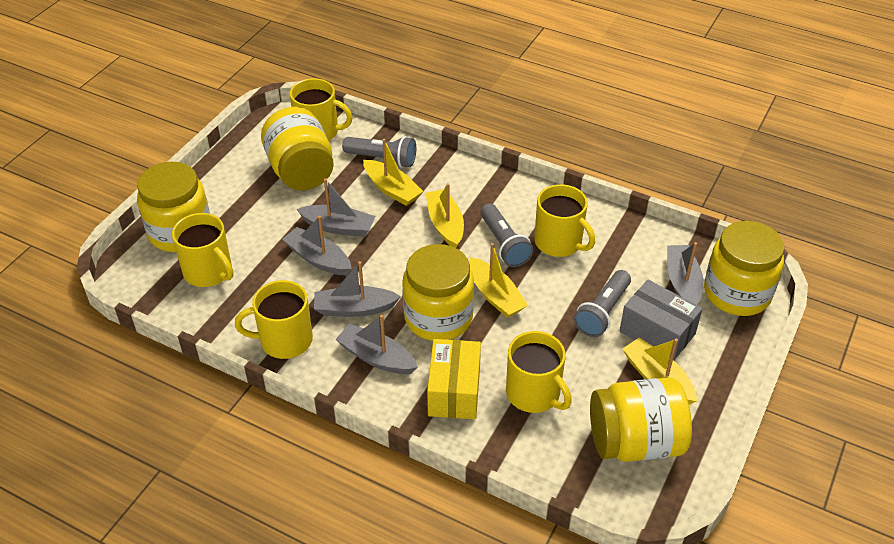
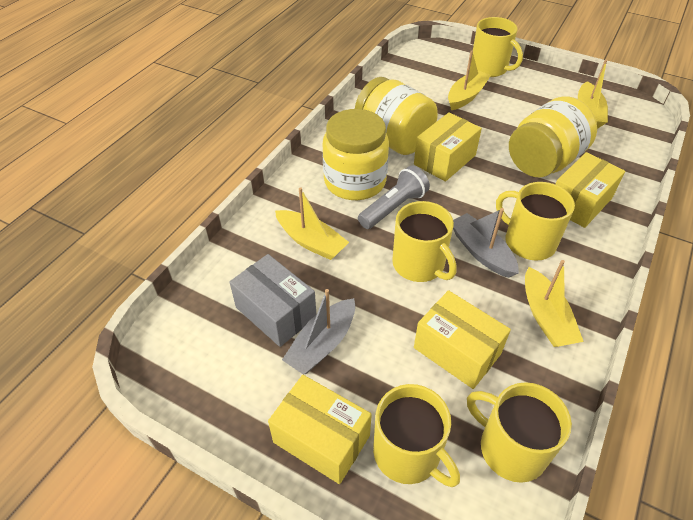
grey boat: 5 -> 2
grey flashlight: 3 -> 1
yellow box: 1 -> 4
yellow jar: 5 -> 3

